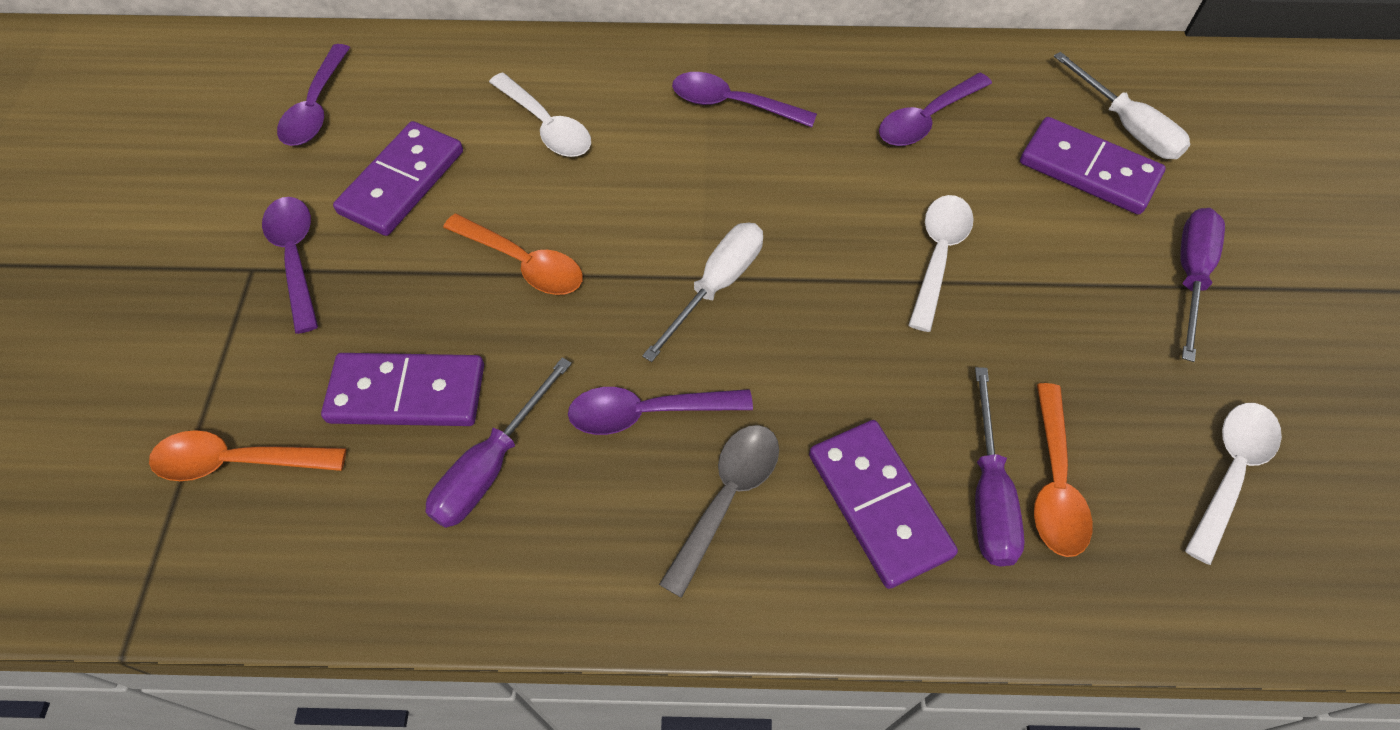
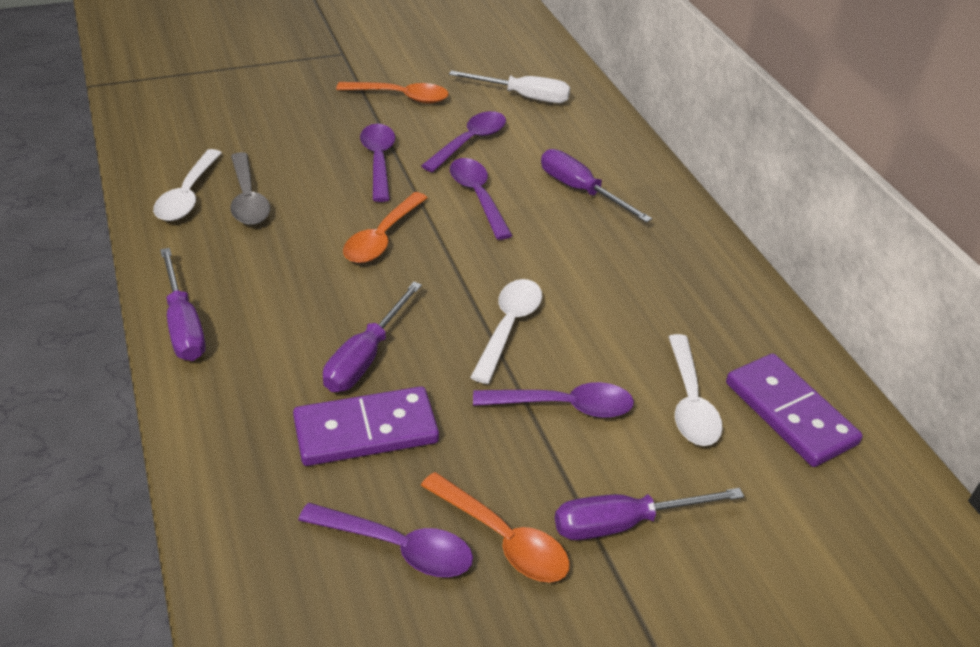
purple domino: 4 -> 2
purple screwdriver: 3 -> 4
white screwdriver: 2 -> 1

